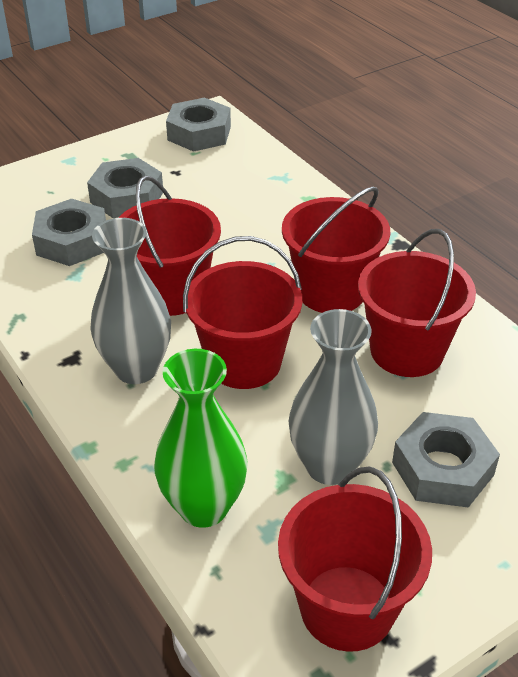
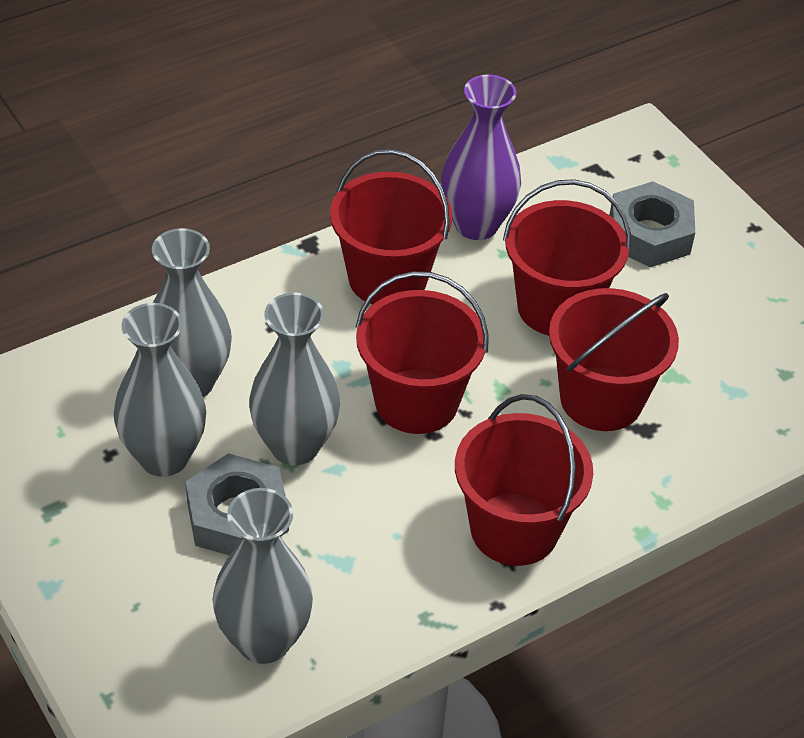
green vase: 1 -> 0
grey nut: 4 -> 2
grey vase: 2 -> 4
purple vase: 0 -> 1

